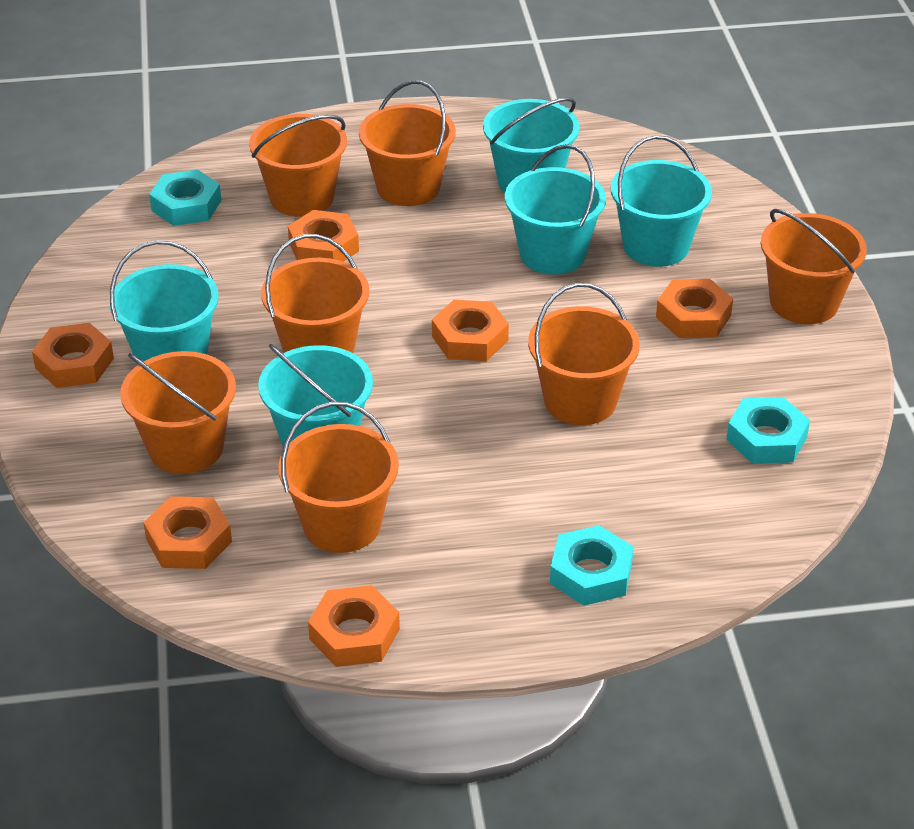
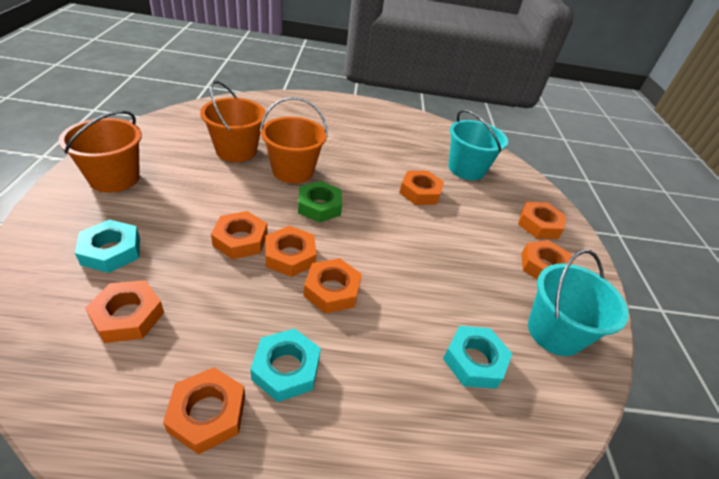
green nut: 0 -> 1
orange bucket: 7 -> 3
orange nut: 6 -> 8
turquoise bucket: 5 -> 2

